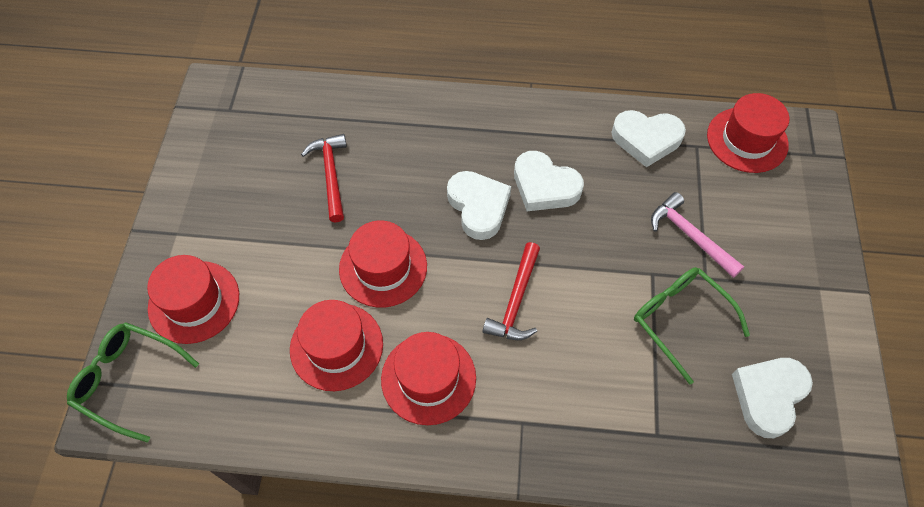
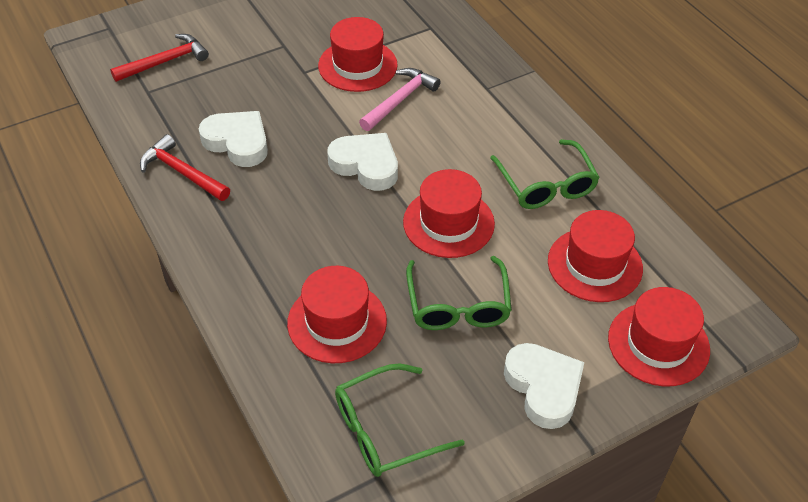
green glasses: 2 -> 3
white heart: 4 -> 3

